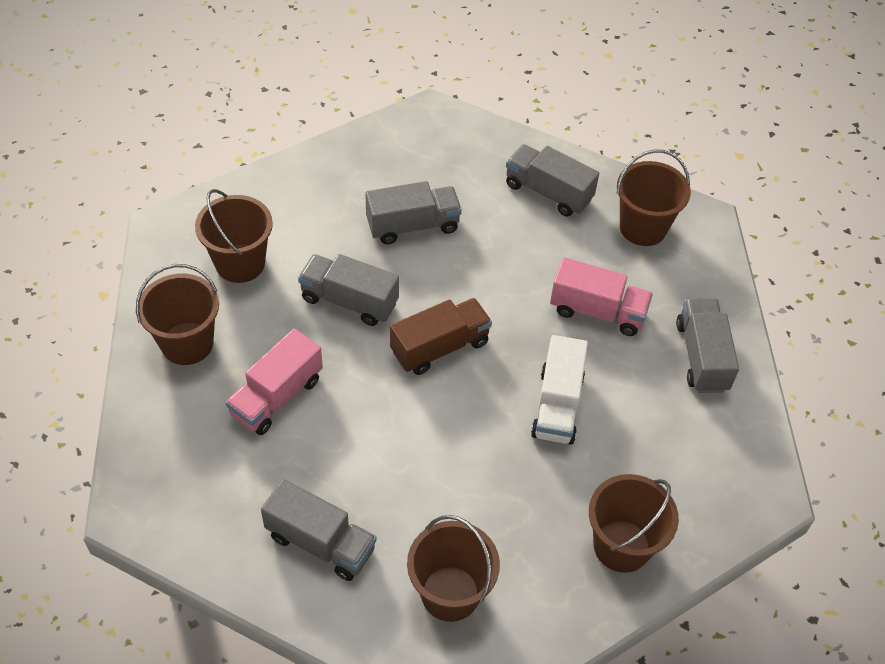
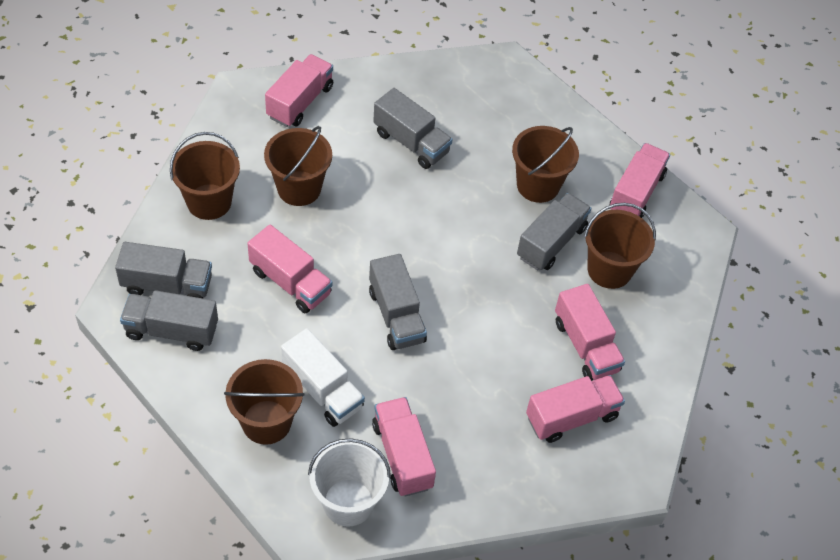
brown truck: 1 -> 0
pink truck: 2 -> 6
white bucket: 0 -> 1

